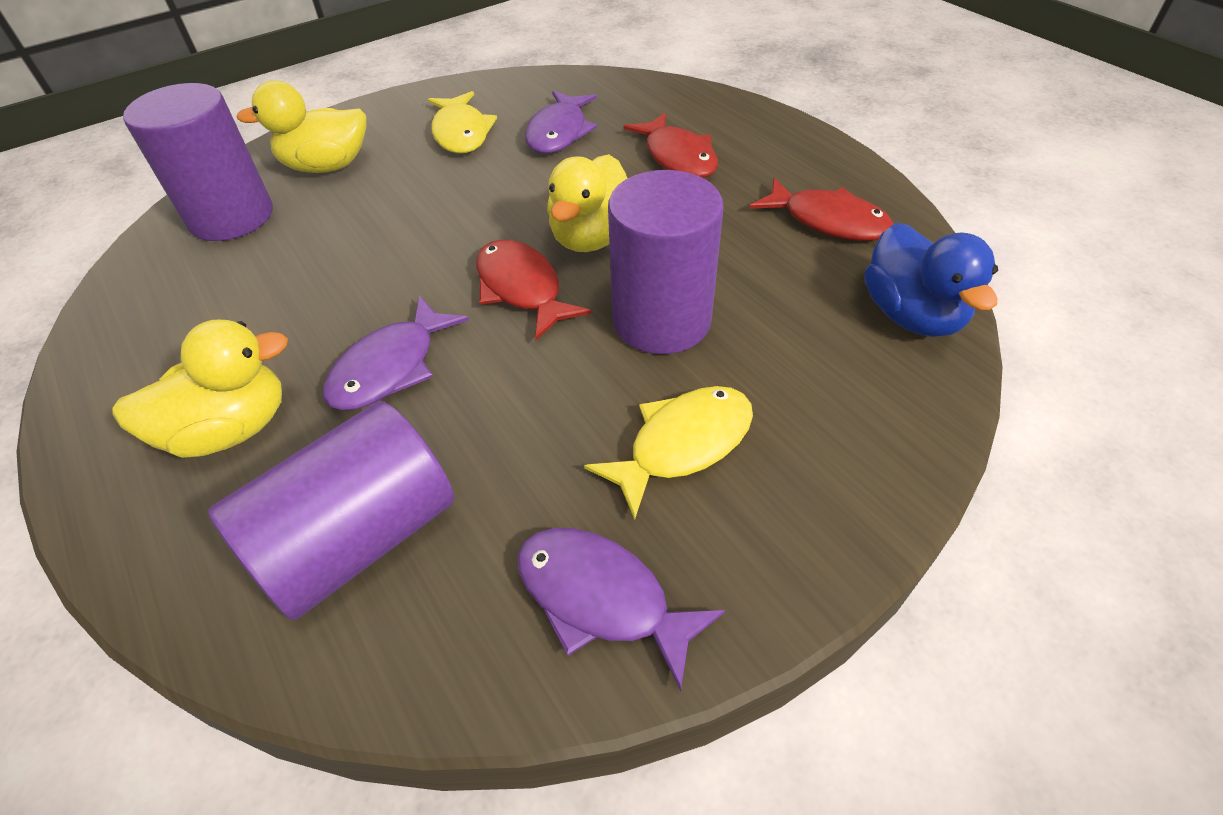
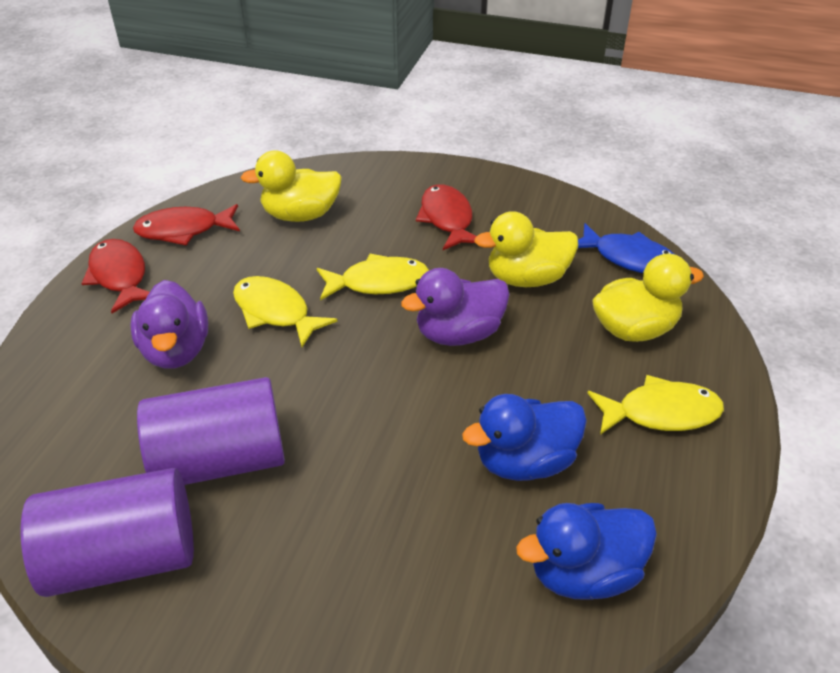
blue duck: 1 -> 2
blue fish: 0 -> 1
purple cylinder: 3 -> 2
purple duck: 0 -> 2
purple fish: 3 -> 0
yellow fish: 2 -> 3

